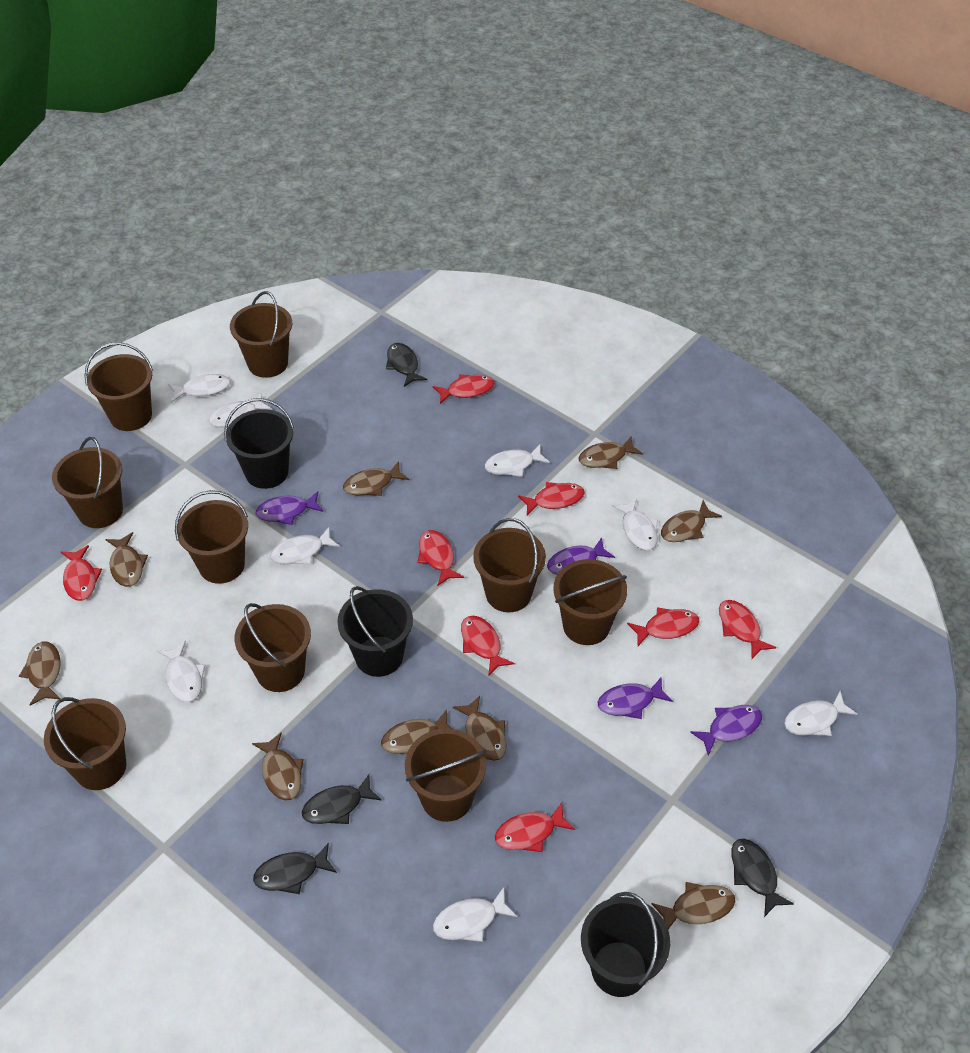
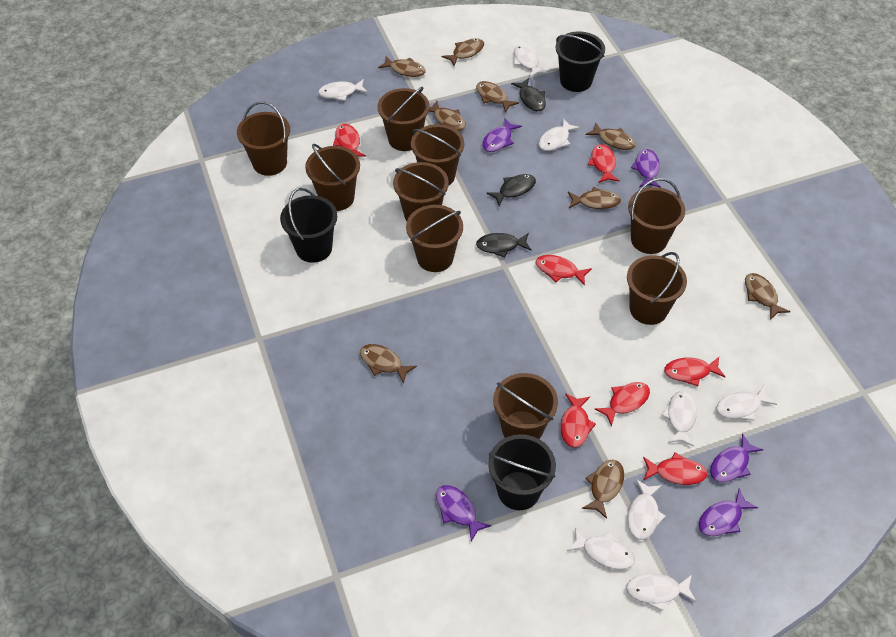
black fish: 4 -> 3
purple fish: 4 -> 5
red fish: 8 -> 7

